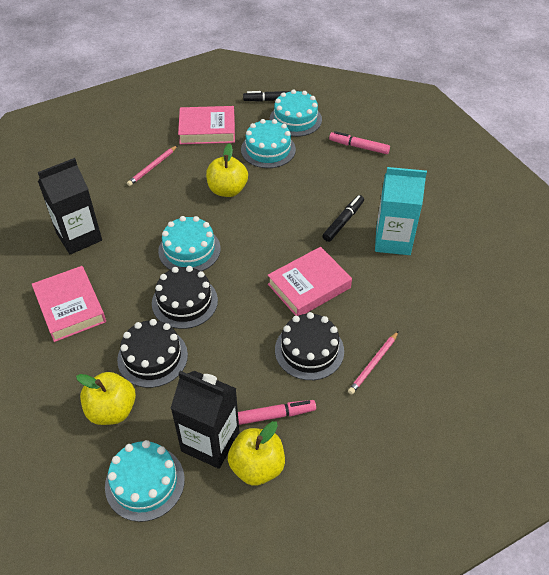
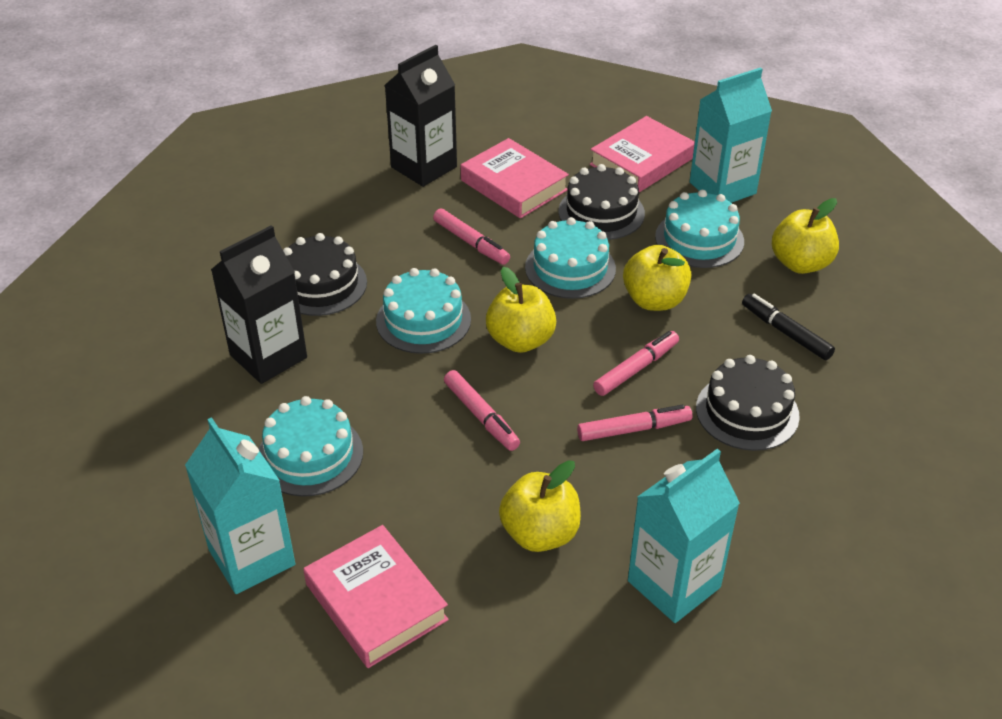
black marker: 2 -> 1
pink marker: 2 -> 4
pink pencil: 2 -> 0
turquoise carton: 1 -> 3
yellow apple: 3 -> 4

